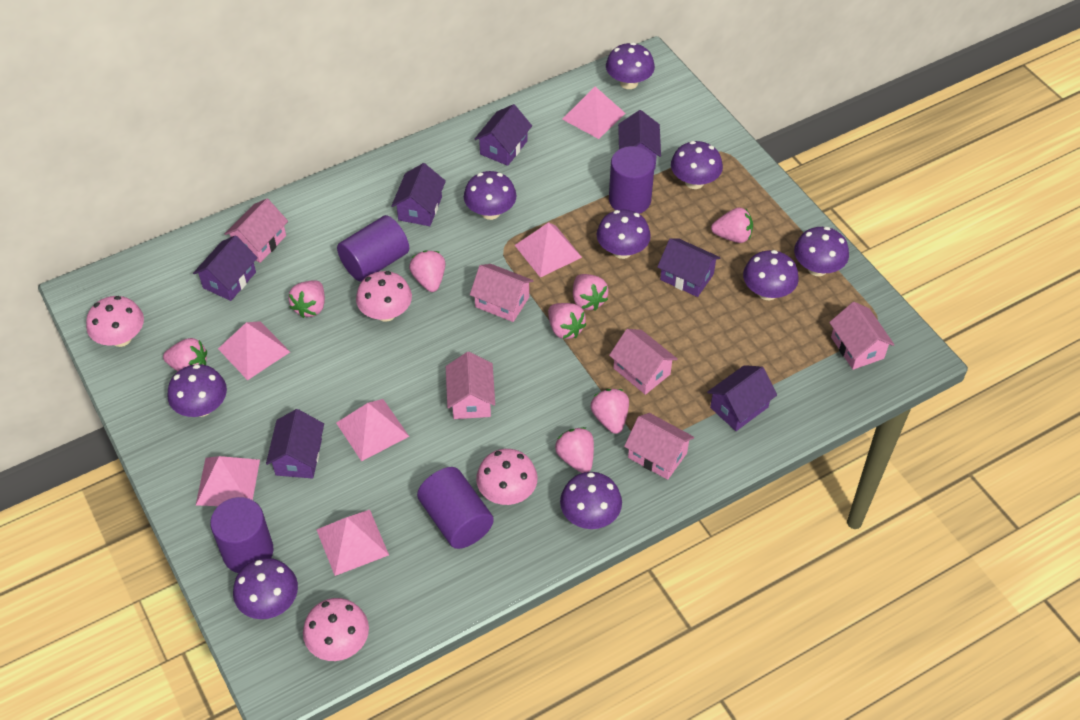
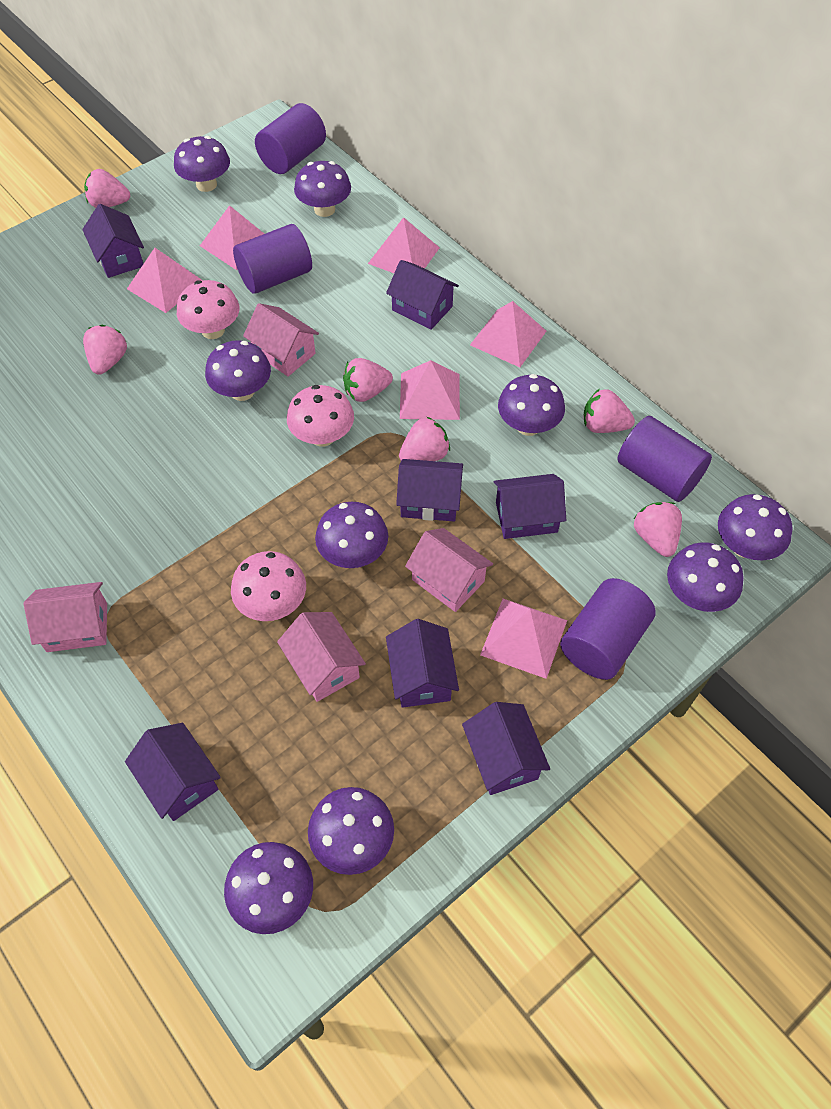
pink house: 6 -> 4
pink mushroom: 4 -> 3
pink strawberry: 8 -> 6

